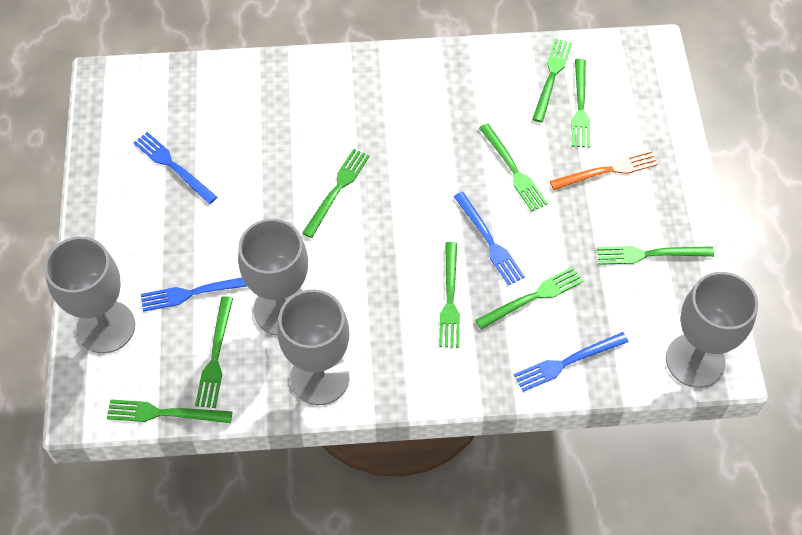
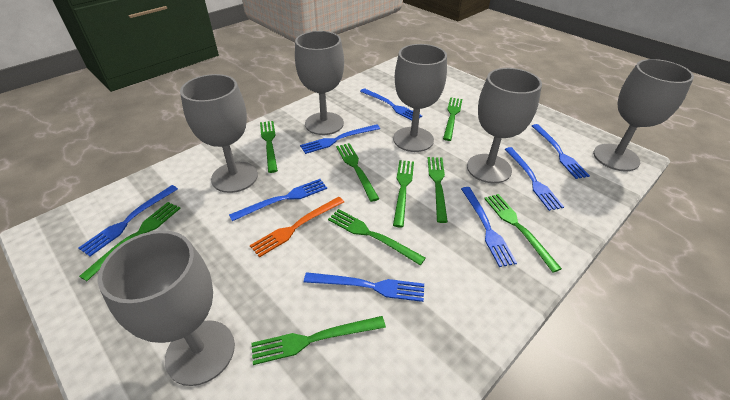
blue fork: 4 -> 8
grey goblet: 4 -> 6

